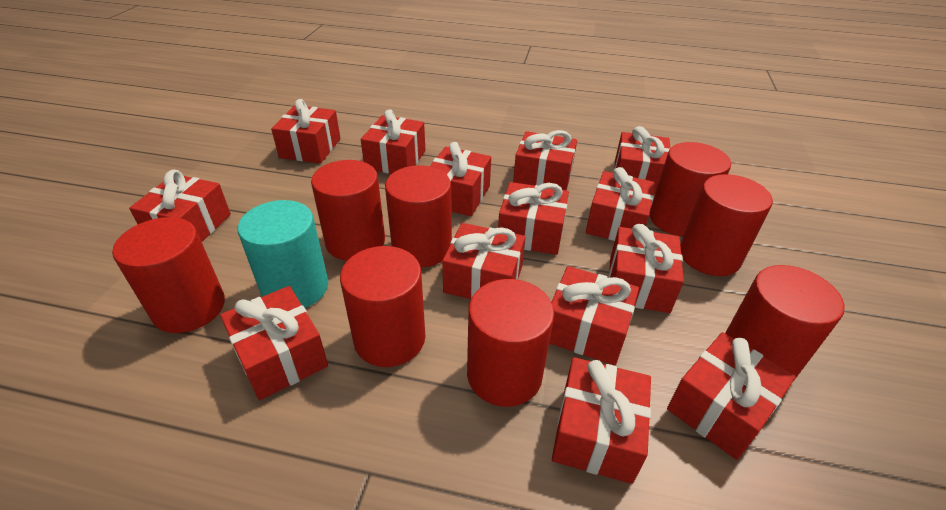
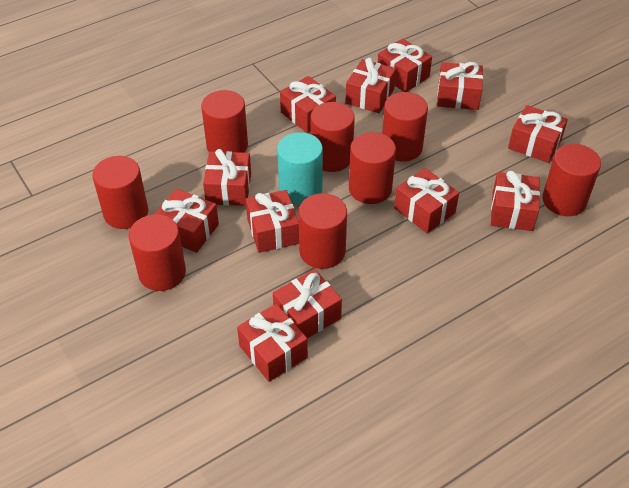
red gift: 14 -> 12

